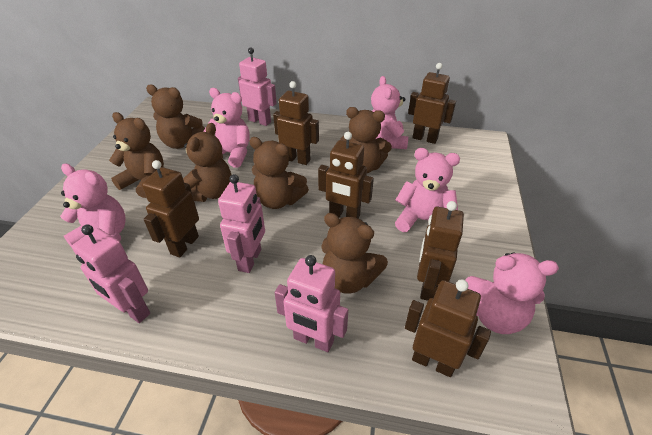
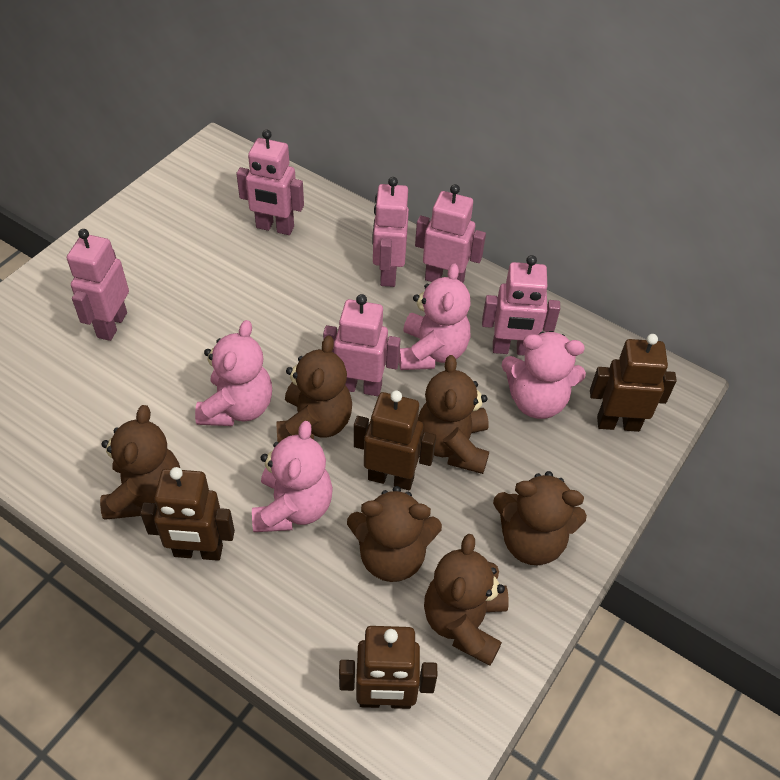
brown robot: 6 -> 4
pink robot: 4 -> 6
pink teddy bear: 5 -> 4

